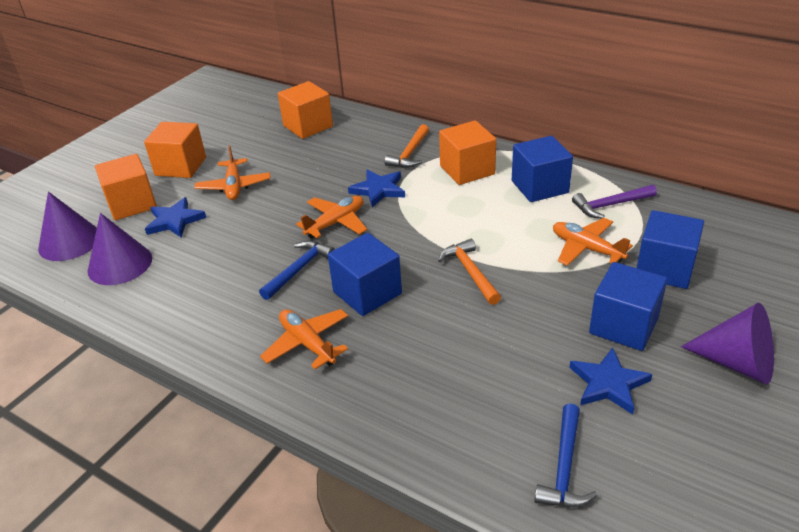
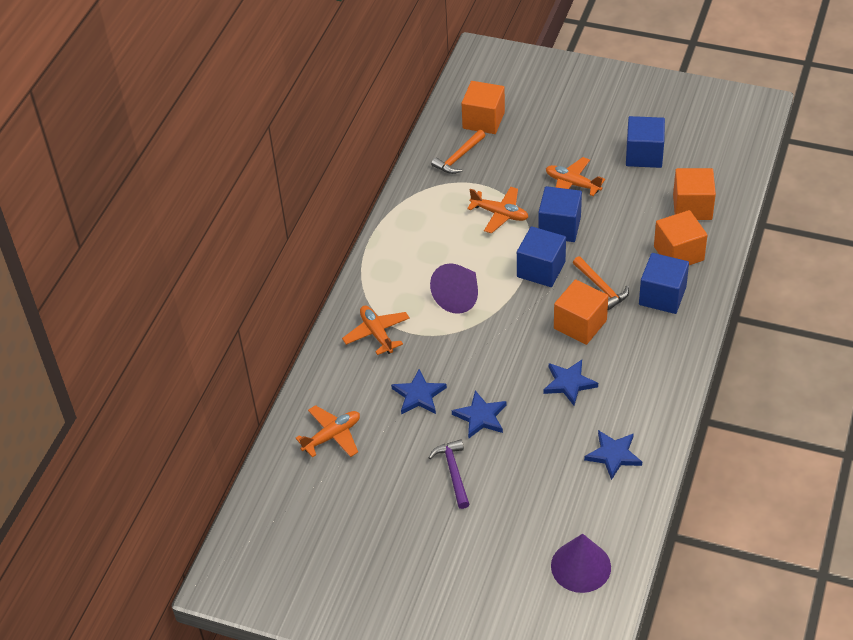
blue hammer: 2 -> 0
blue star: 3 -> 4
purple cone: 3 -> 2

